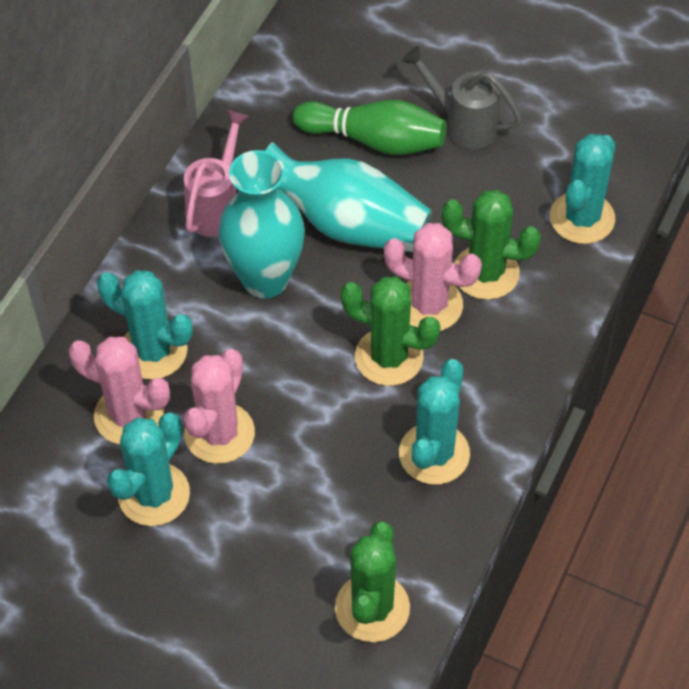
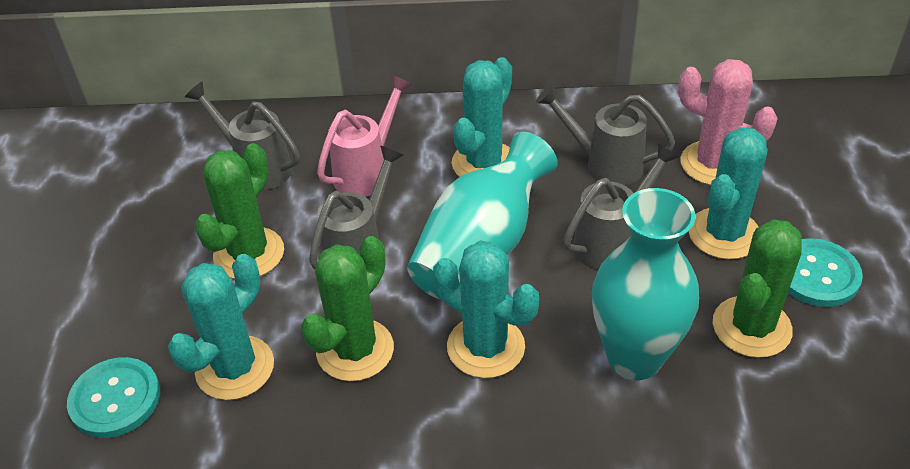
green bowling pin: 1 -> 0
grey watering can: 1 -> 4
pink cactus: 3 -> 1
turquoise button: 0 -> 2

